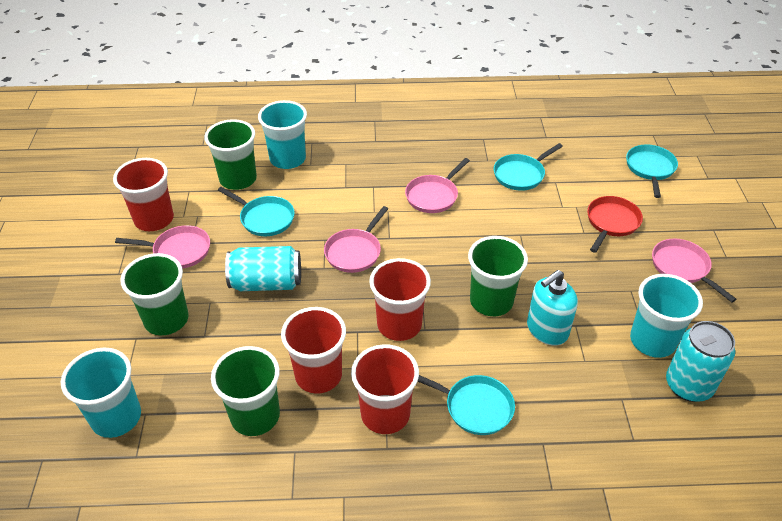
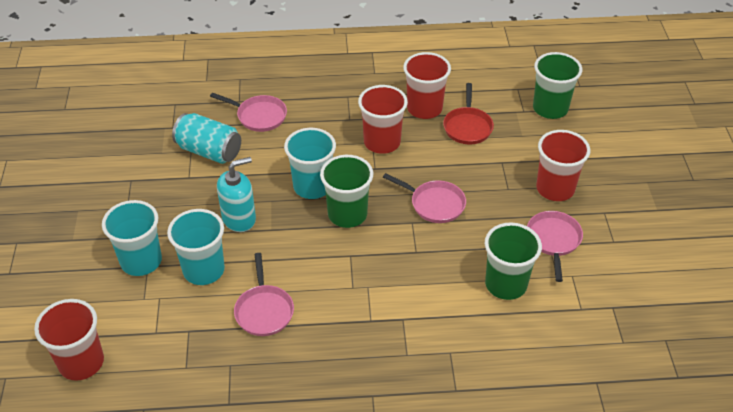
green cup: 4 -> 3
turquoise can: 2 -> 1
turquoise pan: 4 -> 0

